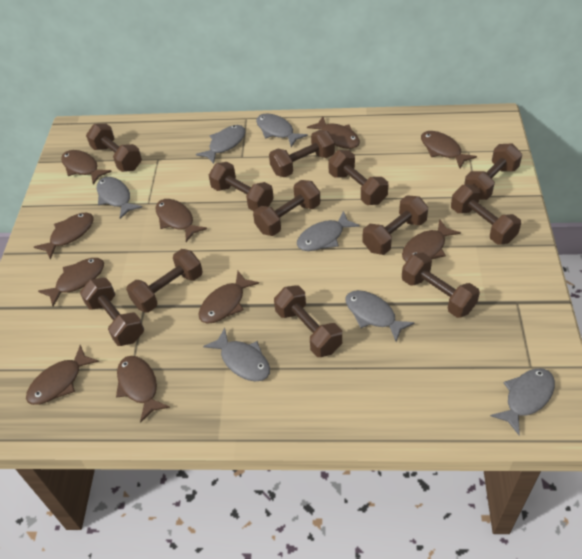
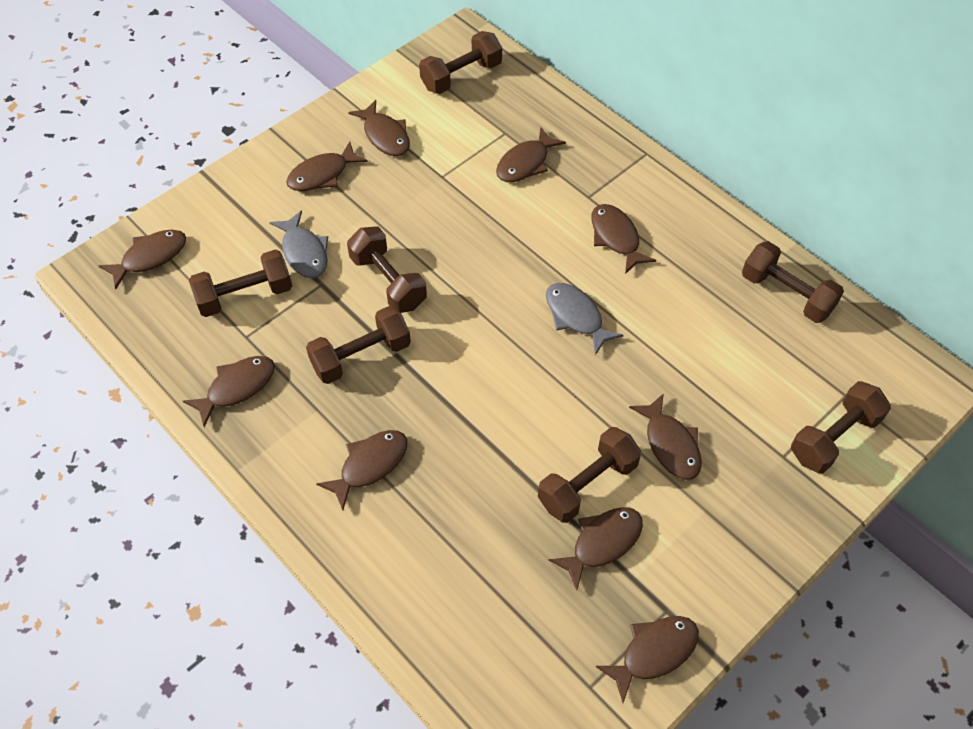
brown dumbbell: 12 -> 7
grey fish: 7 -> 2

